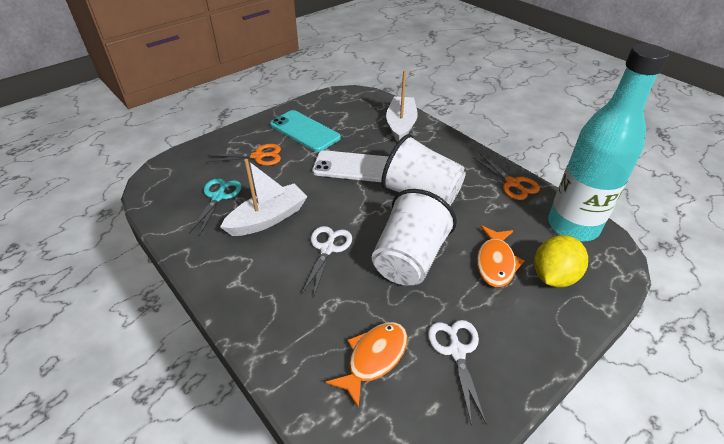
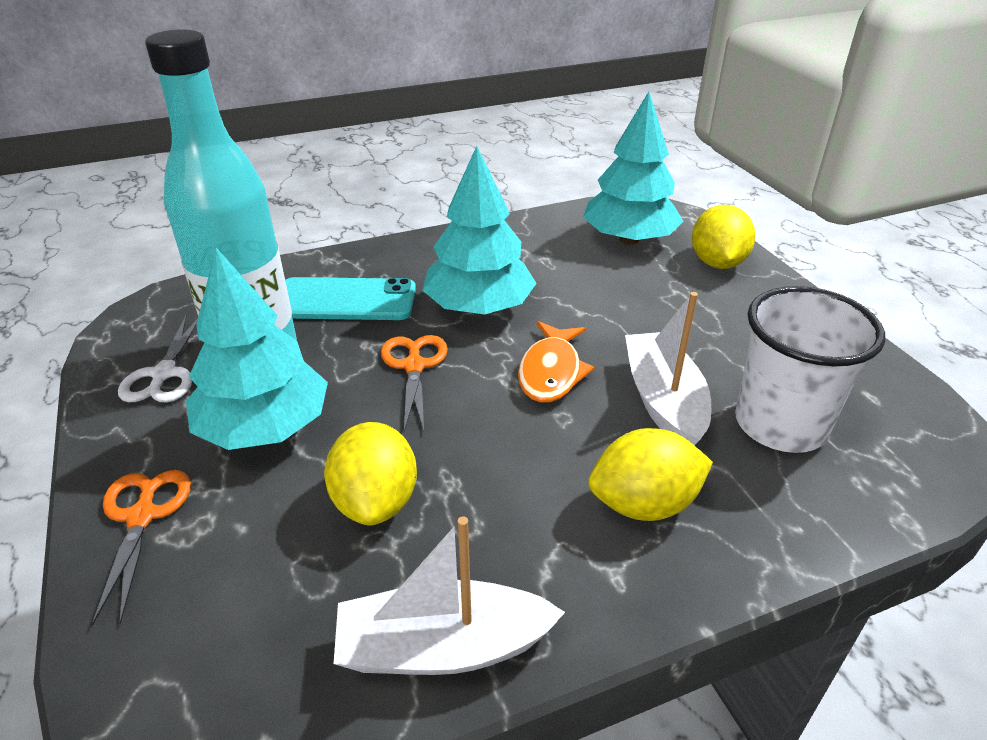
orange fish: 2 -> 1
turquoise scissors: 1 -> 0
turquoise tree: 0 -> 3
white cup: 2 -> 1
white phone: 1 -> 0
white scissors: 2 -> 1
yellow lemon: 1 -> 3

